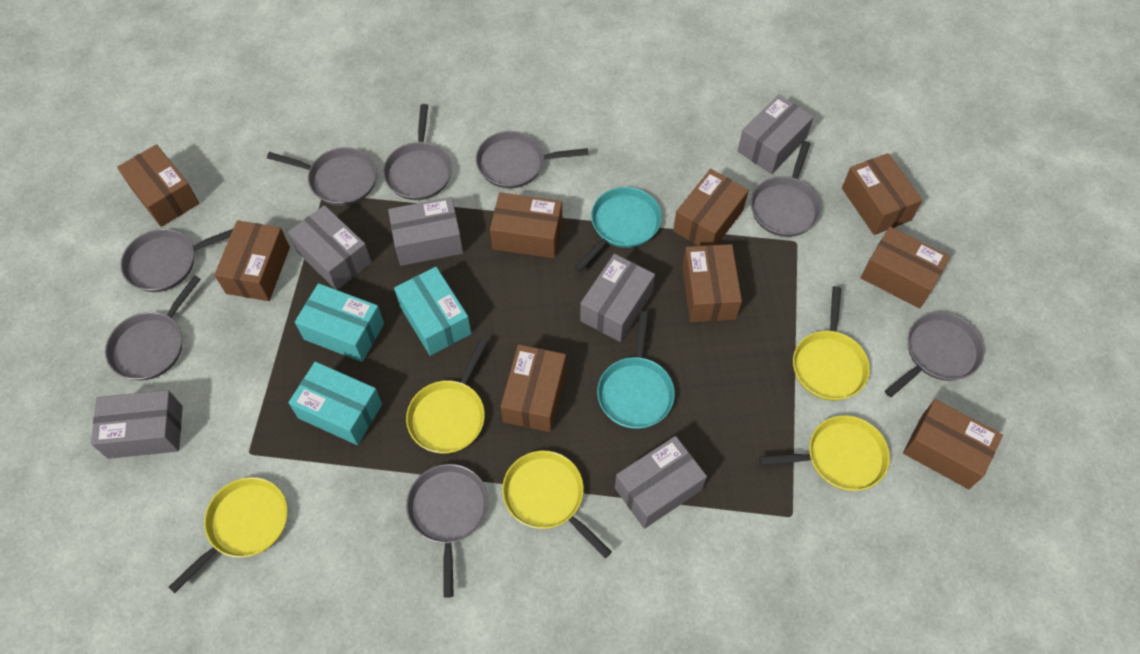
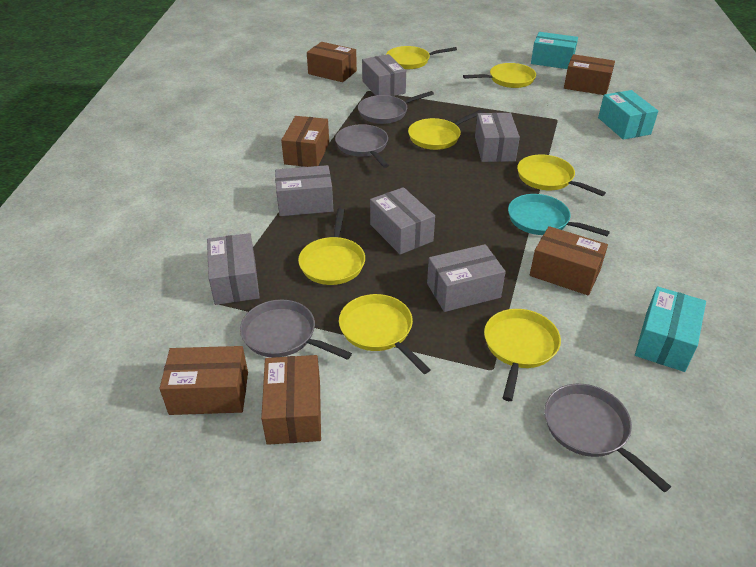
brown box: 9 -> 6
grey pan: 8 -> 4
turquoise pan: 2 -> 1
yellow pan: 5 -> 7

